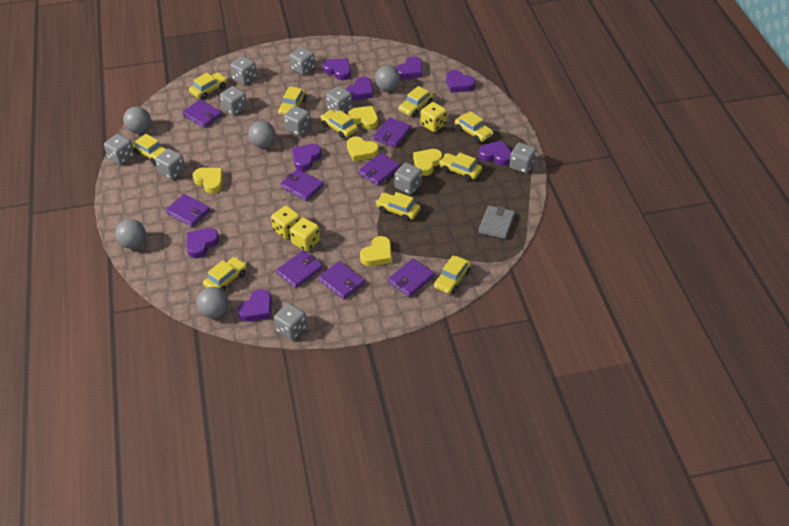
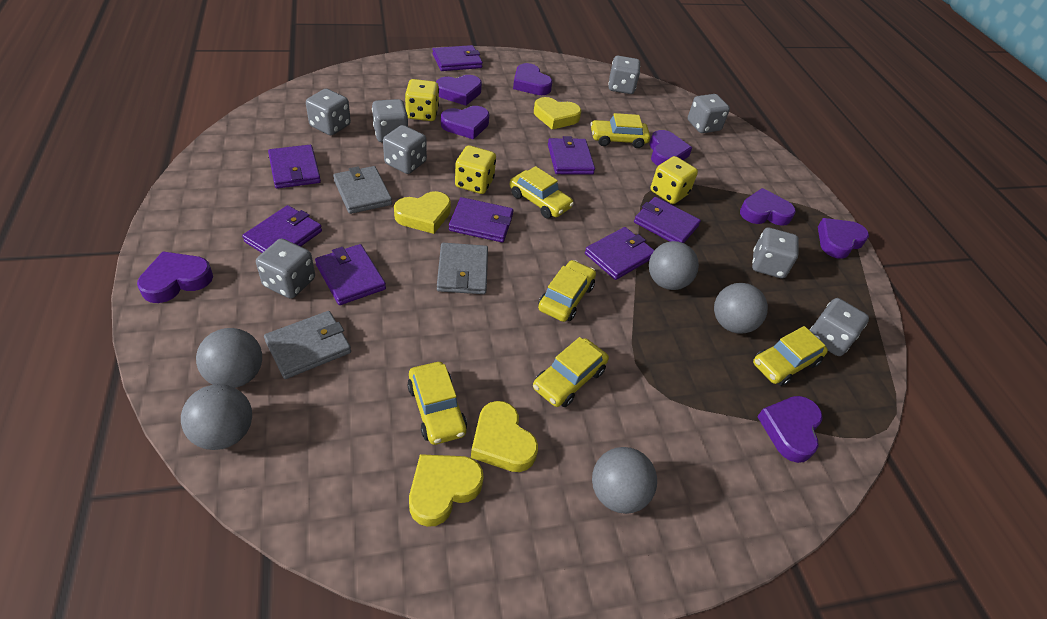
grey dice: 10 -> 8
grey wallet: 1 -> 3
yellow car: 10 -> 6
yellow heart: 5 -> 4

